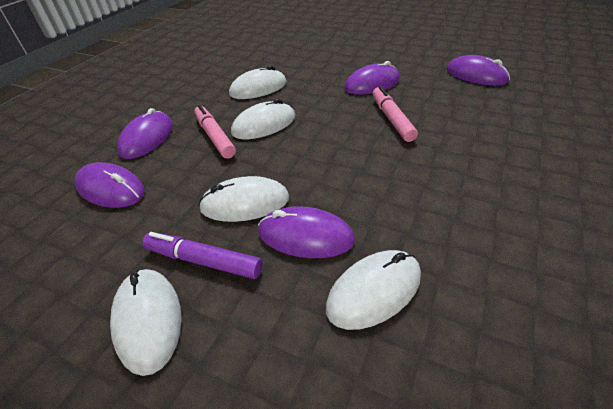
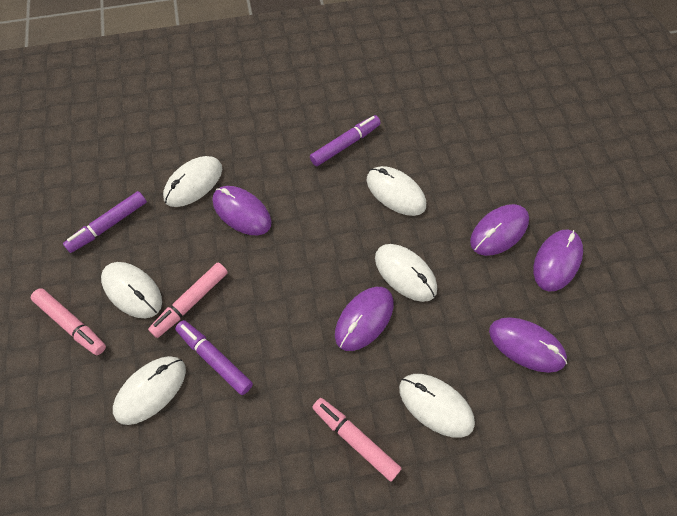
pink marker: 2 -> 3
purple marker: 1 -> 3
white mouse: 5 -> 6

